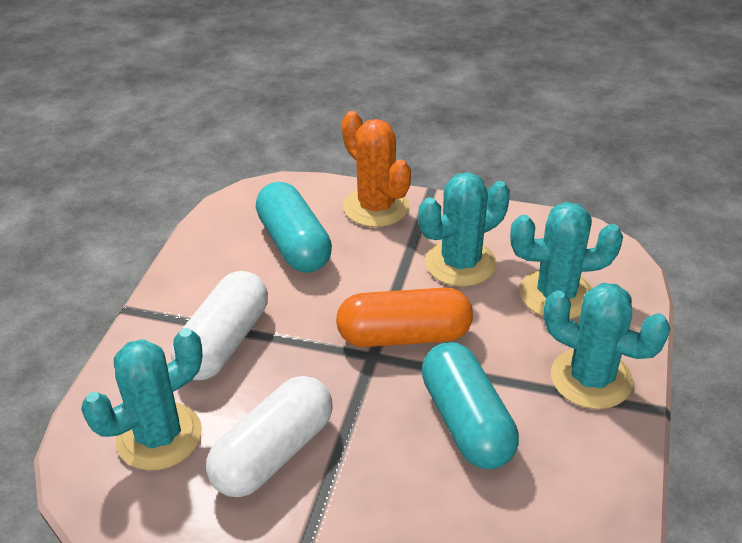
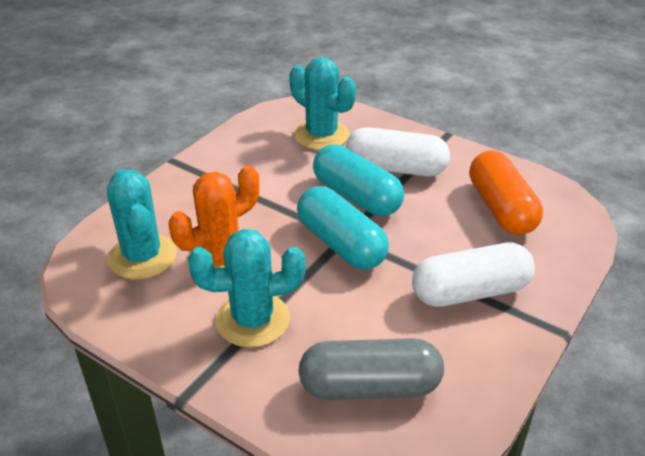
grey capsule: 0 -> 1
turquoise cactus: 4 -> 3

